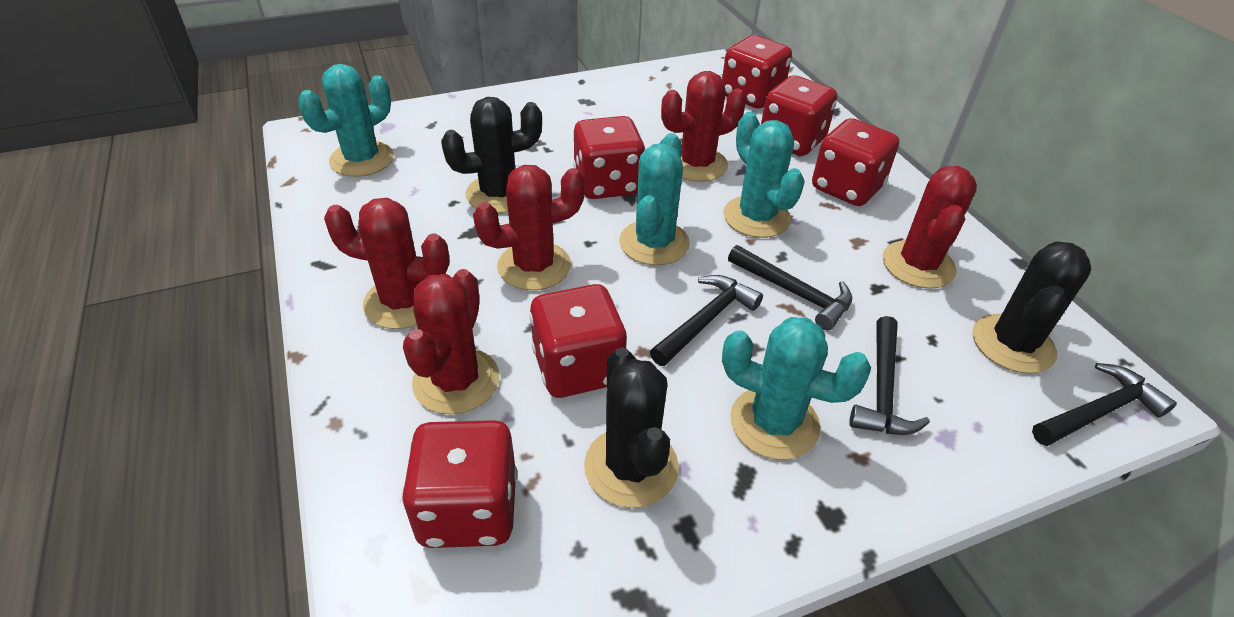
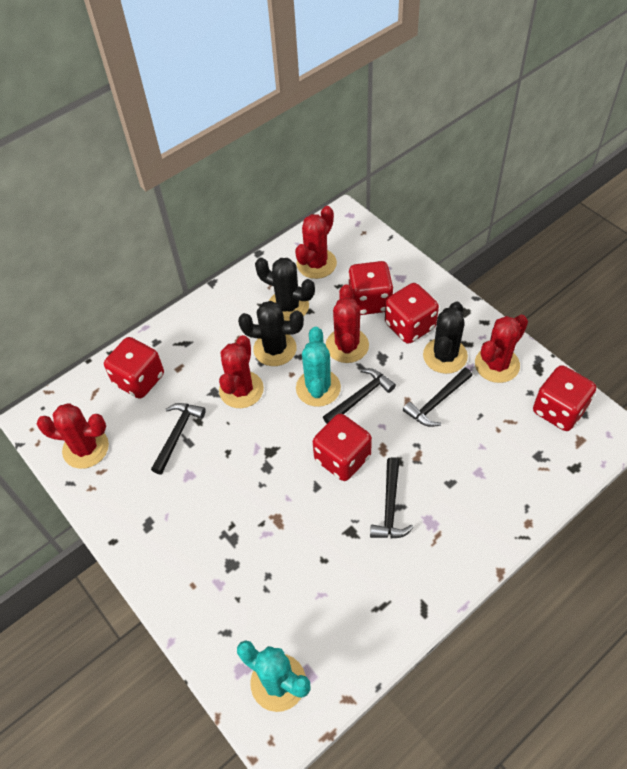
red dice: 6 -> 5
turquoise cactus: 4 -> 2

